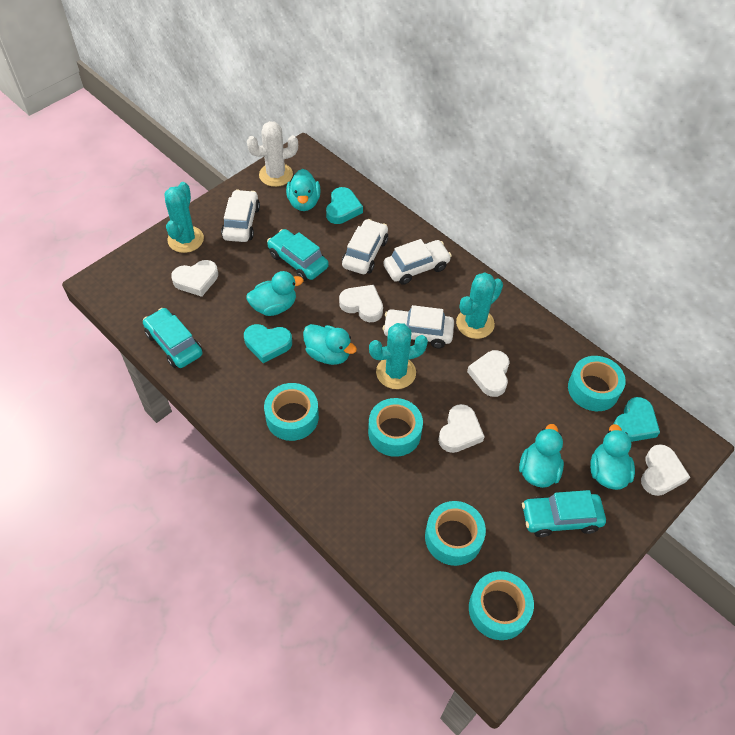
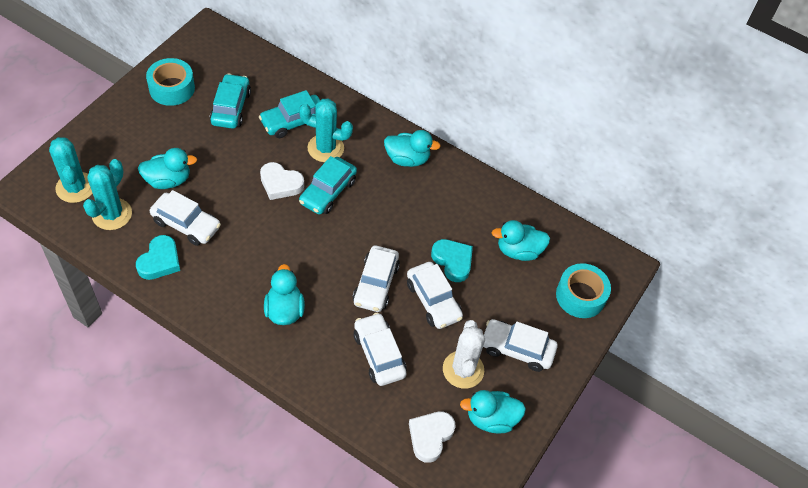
turquoise heart: 3 -> 2
turquoise tape: 5 -> 2
white car: 4 -> 5
white heart: 5 -> 2

